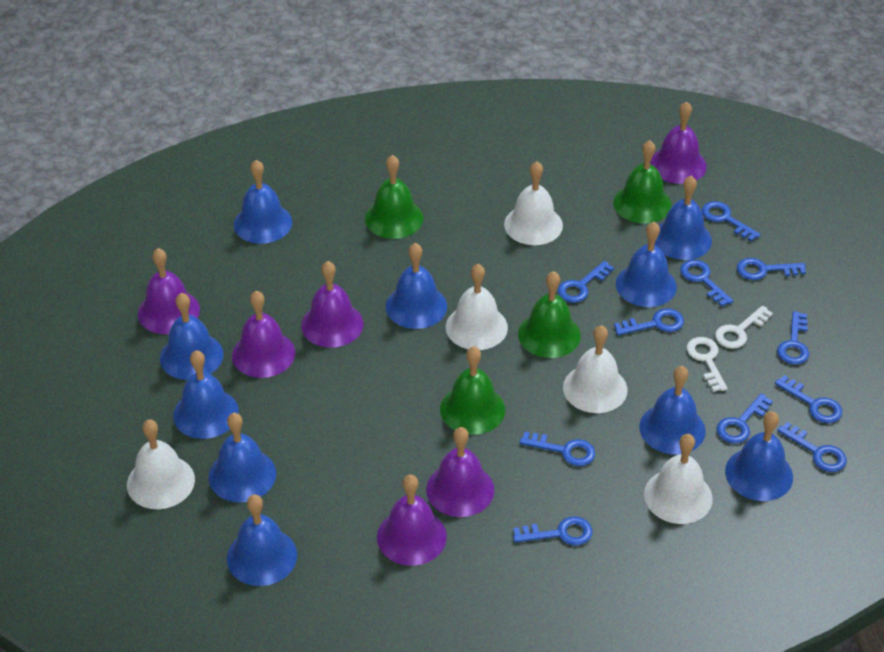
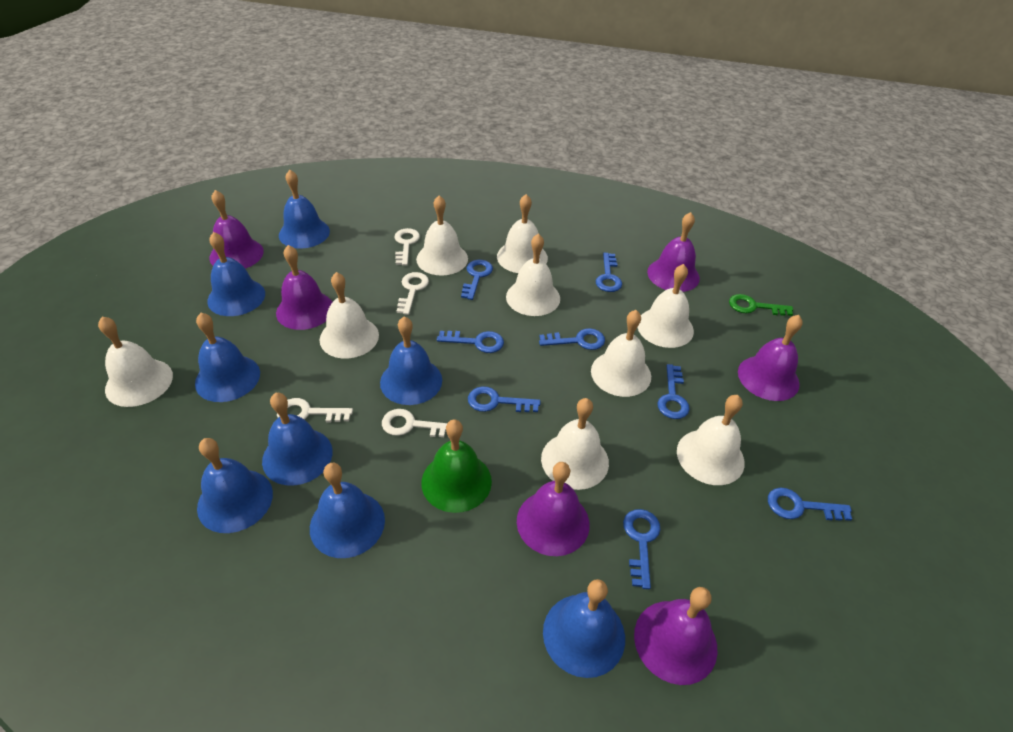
blue bell: 10 -> 8
blue key: 11 -> 8
green bell: 4 -> 1
green key: 0 -> 1
white bell: 5 -> 9
white key: 2 -> 4

